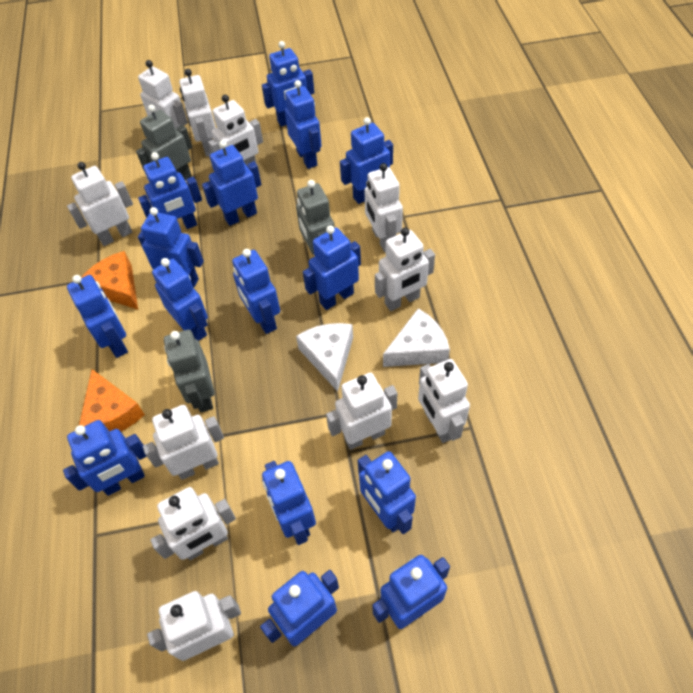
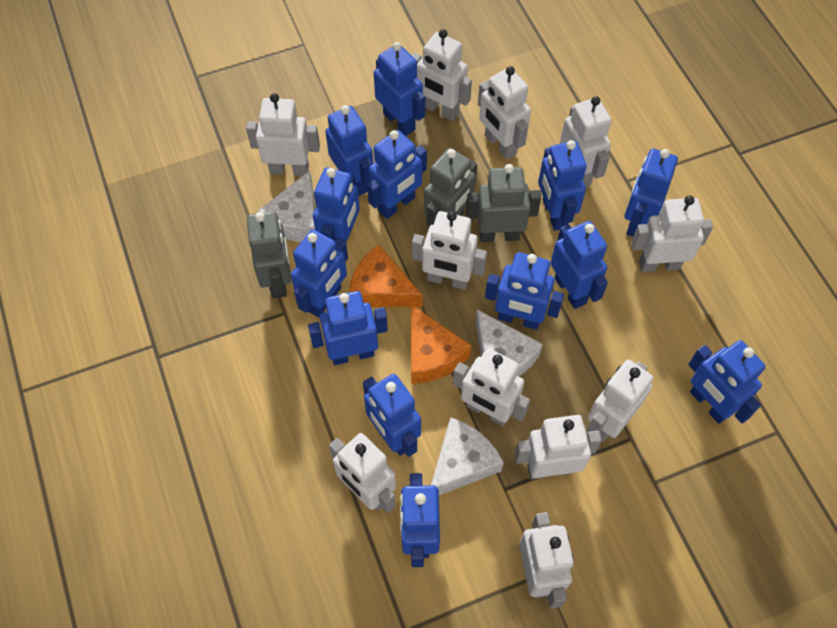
blue robot: 15 -> 13
white cheese: 2 -> 3

